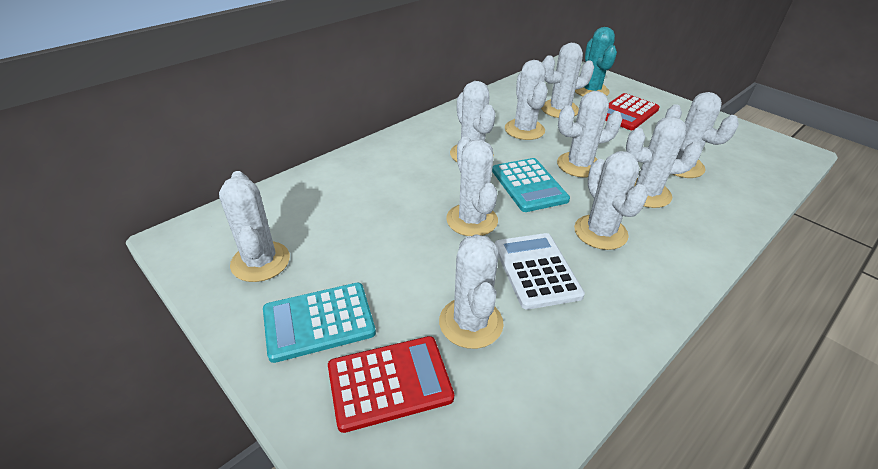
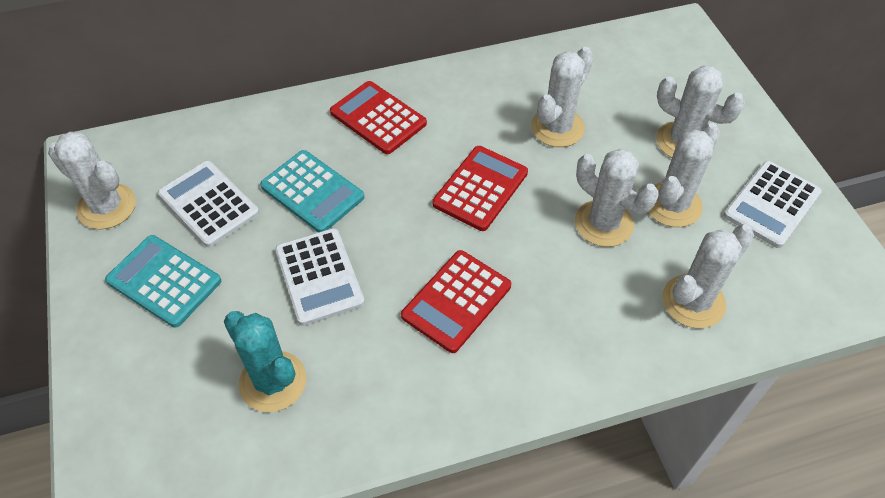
red calculator: 2 -> 3
white cactus: 10 -> 6
white calculator: 1 -> 3

